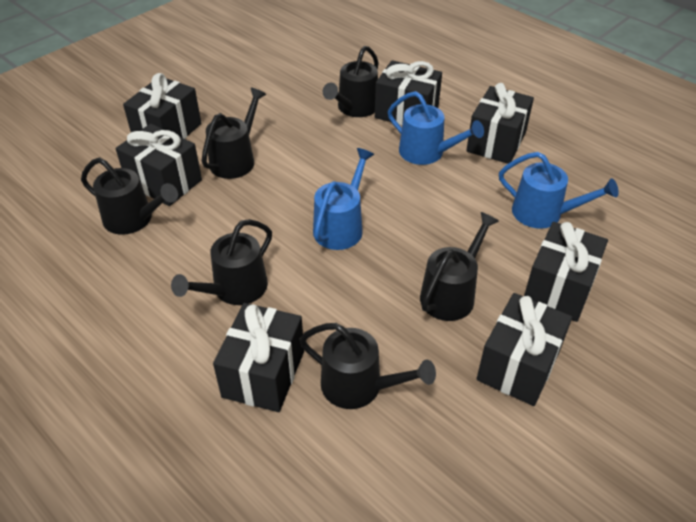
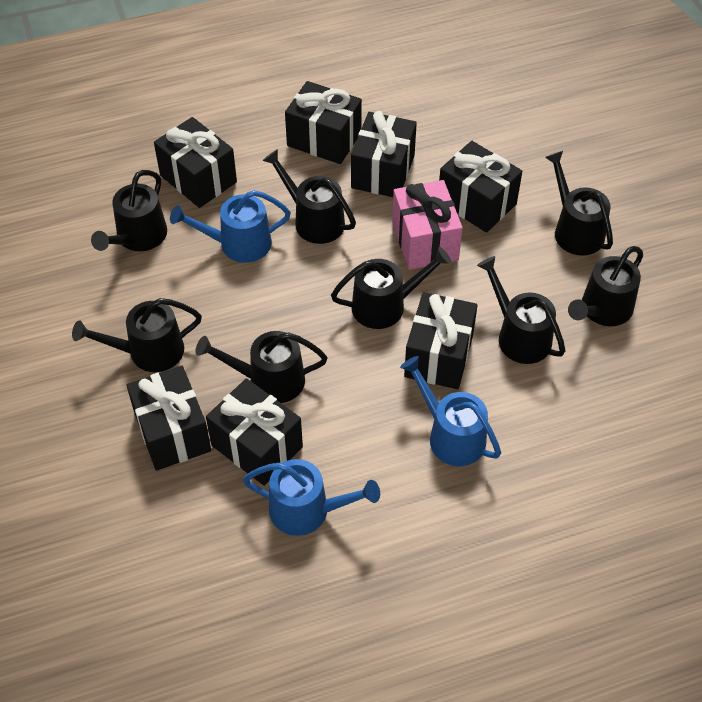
black watering can: 6 -> 8
pink gift: 0 -> 1

